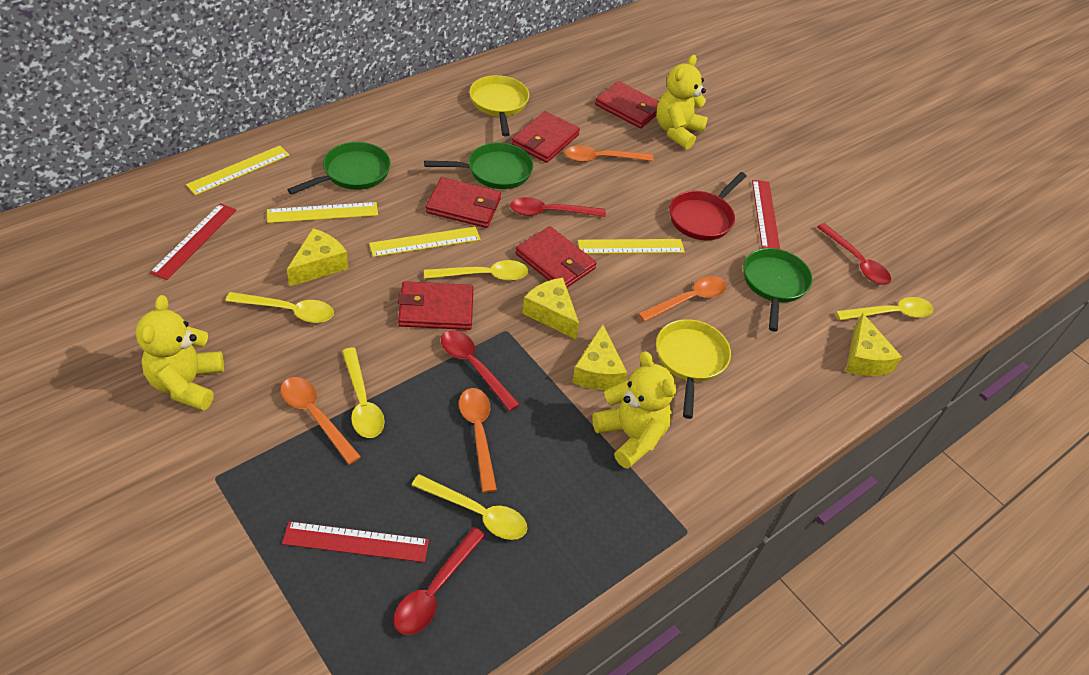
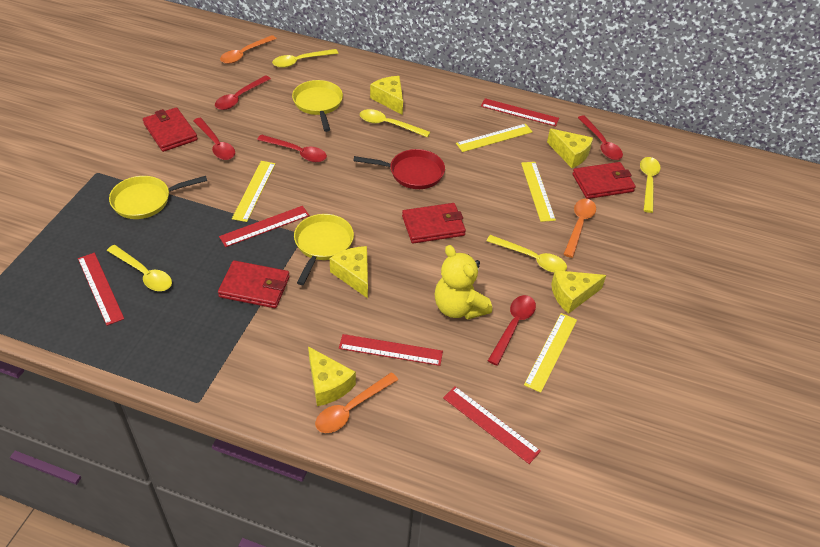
green pan: 3 -> 0
orange spoon: 4 -> 3
red ruler: 3 -> 5
red spoon: 4 -> 5
red wallet: 5 -> 4
yellow cheese: 4 -> 5
yellow pan: 2 -> 3
yellow teddy bear: 3 -> 1

